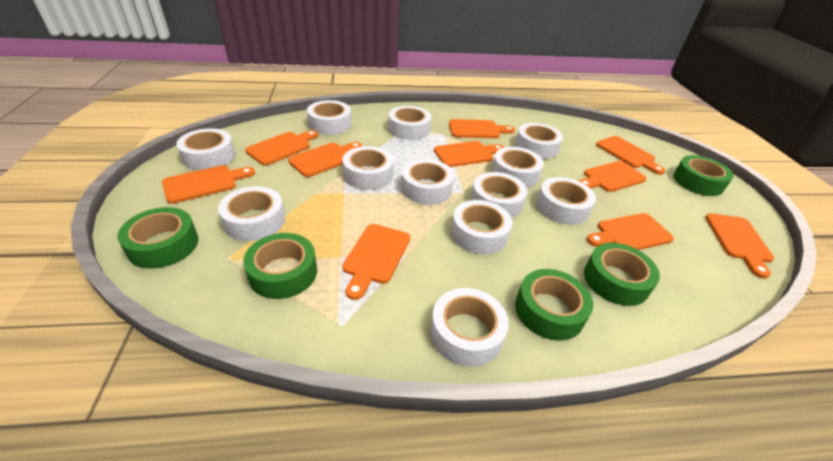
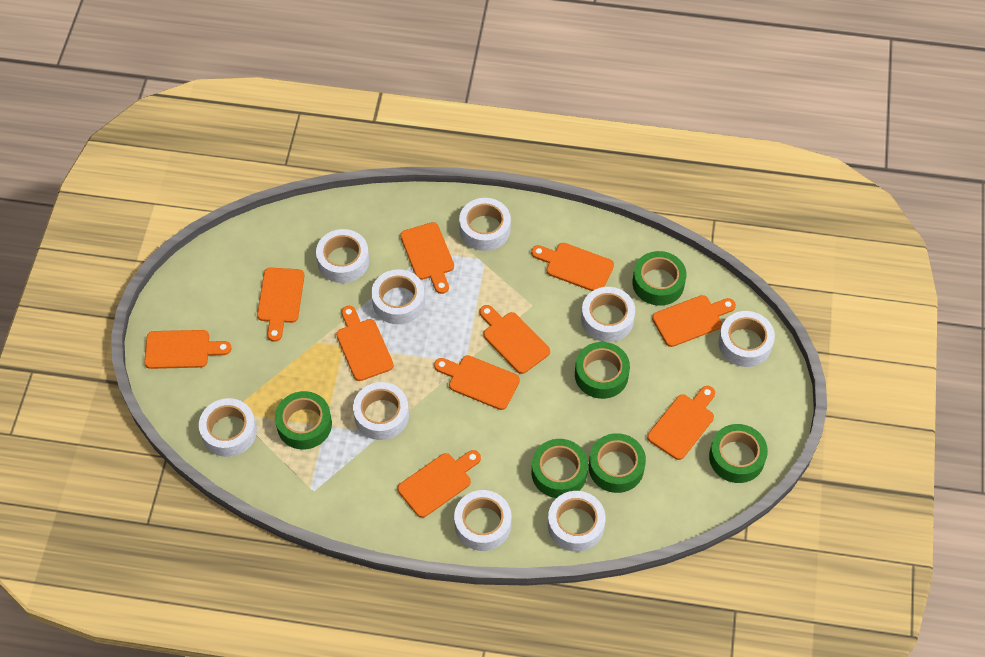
green tape: 5 -> 6
white tape: 12 -> 9

